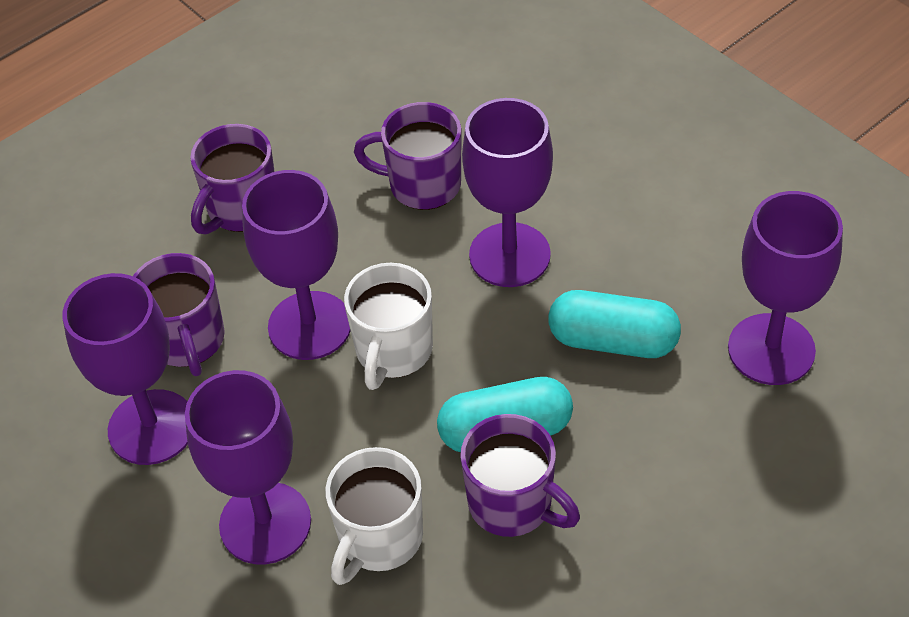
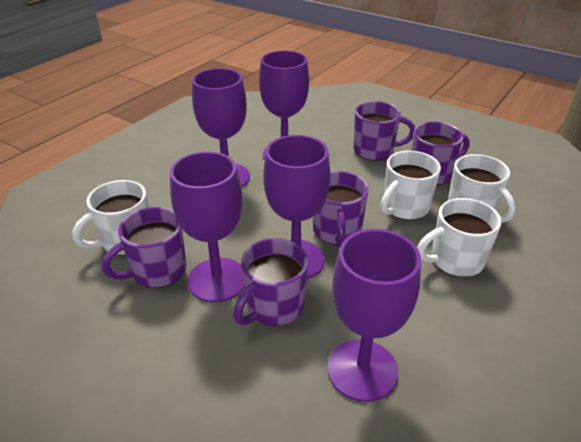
purple mug: 4 -> 5
turquoise capsule: 2 -> 0
white mug: 2 -> 4

